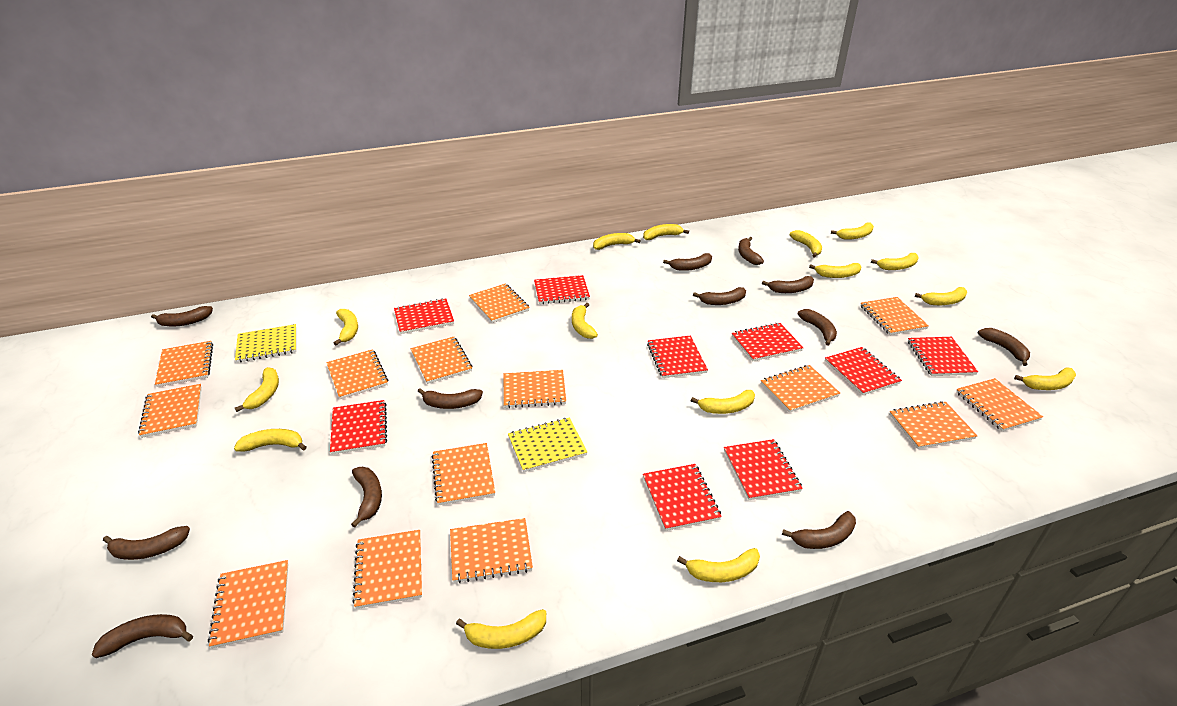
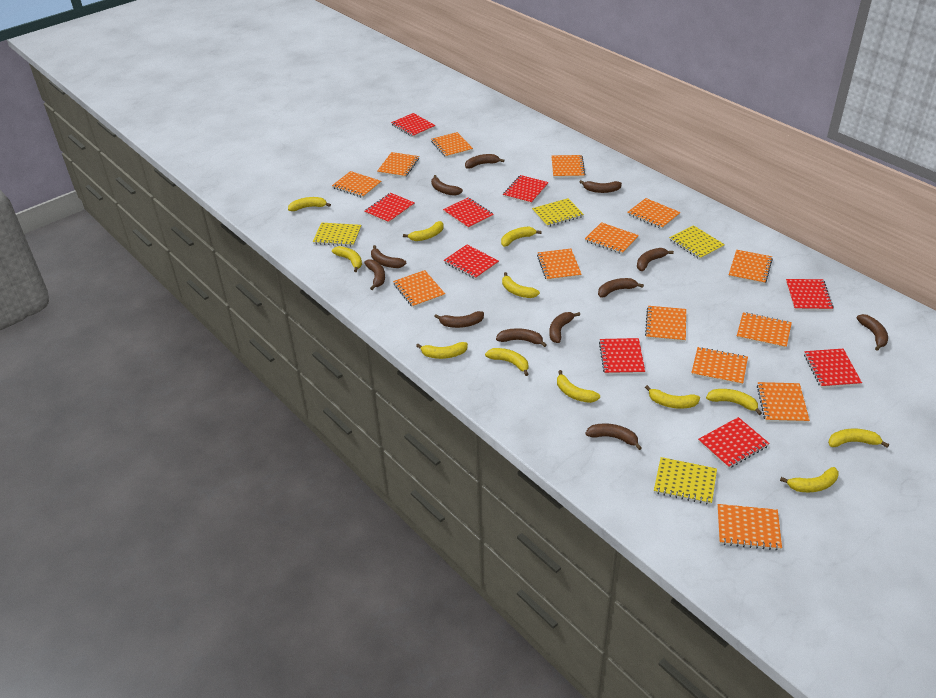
yellow banana: 15 -> 12
yellow notebook: 2 -> 4

